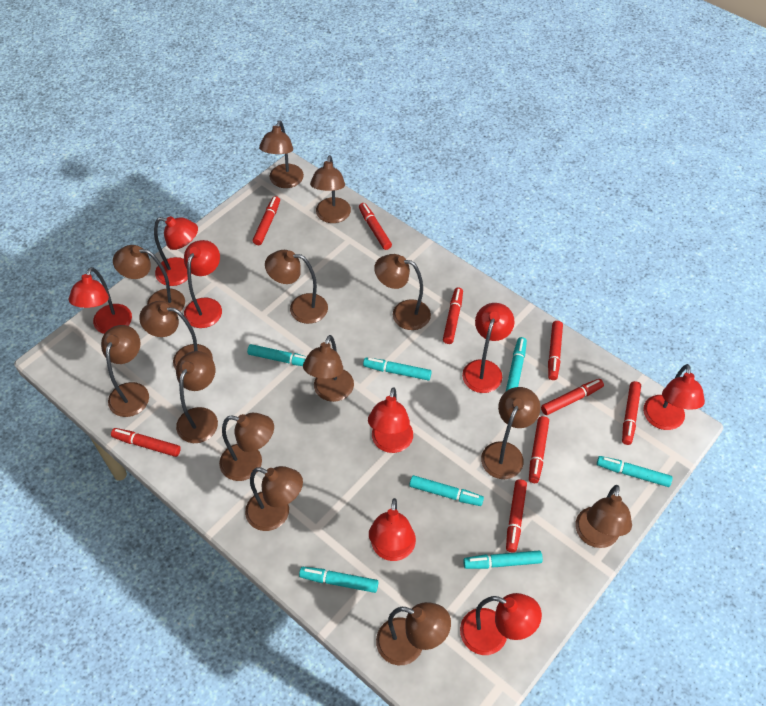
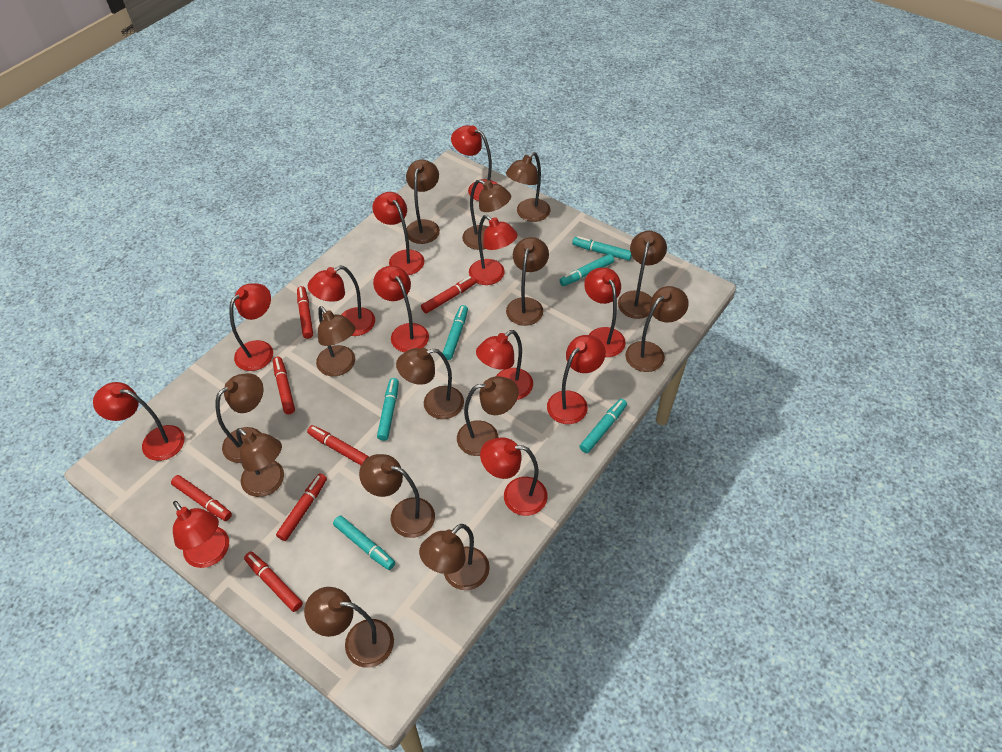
red lamp: 8 -> 12
red marker: 9 -> 7
turquoise marker: 7 -> 6

